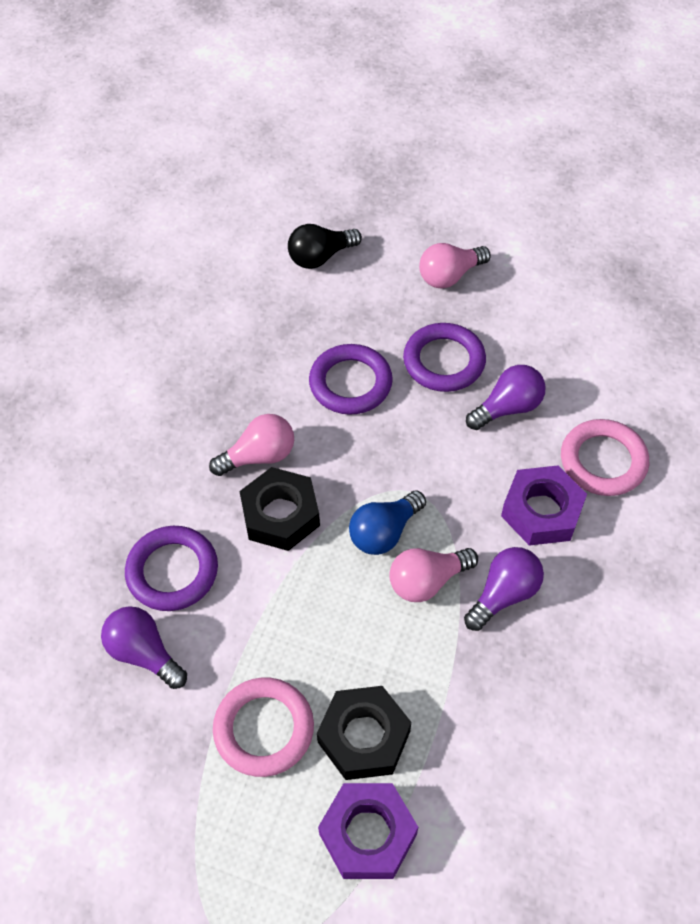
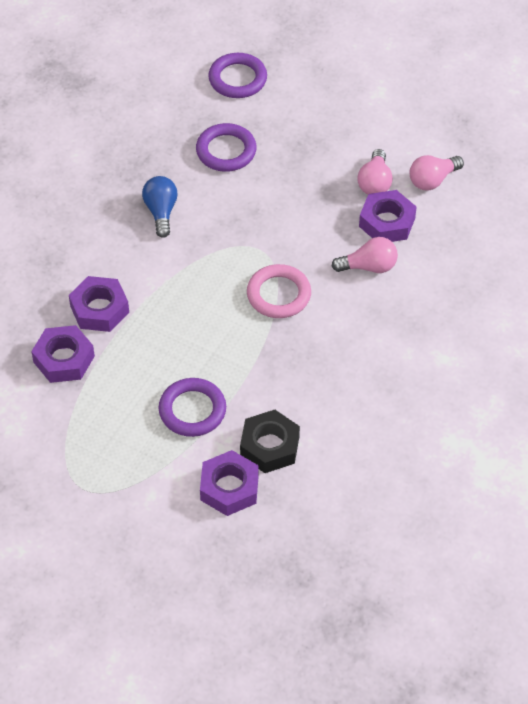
black light bulb: 1 -> 0
black nut: 2 -> 1
pink ring: 2 -> 1
purple light bulb: 3 -> 0
purple nut: 2 -> 4

